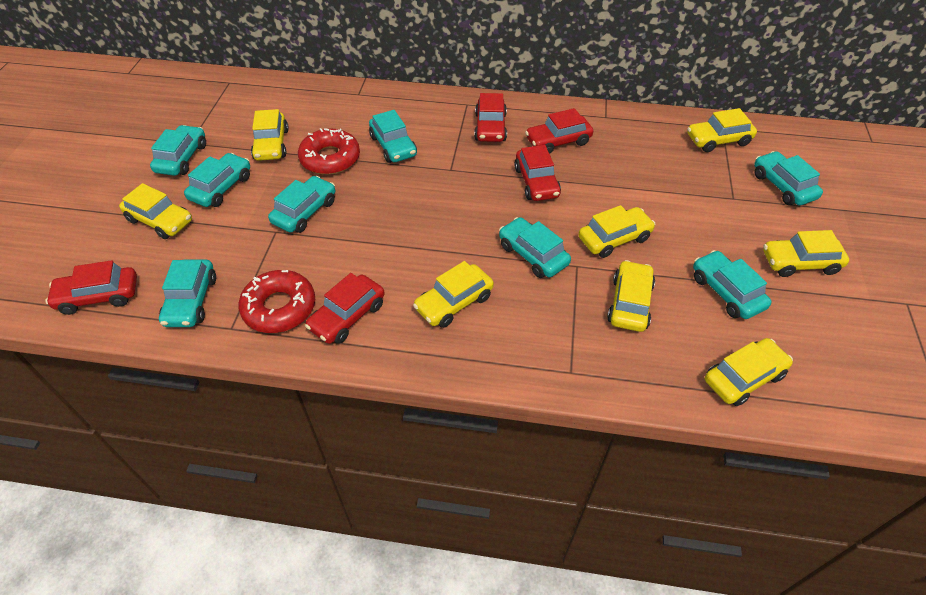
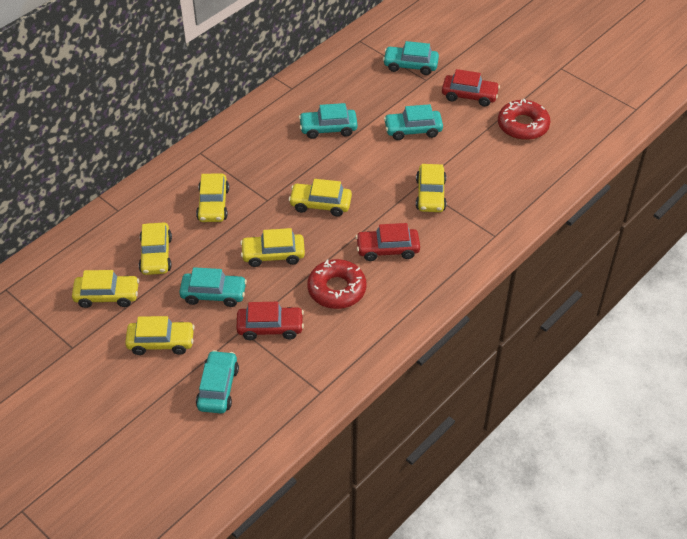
red car: 5 -> 3
turquoise car: 8 -> 5
yellow car: 8 -> 7

